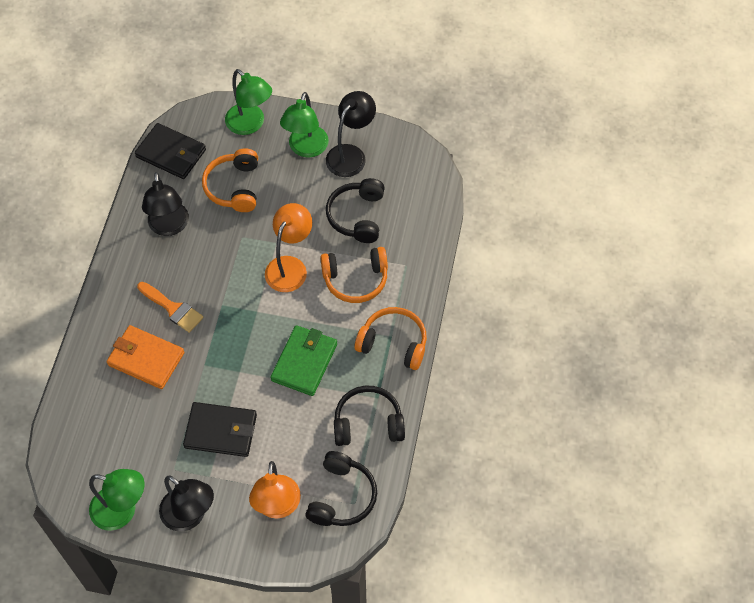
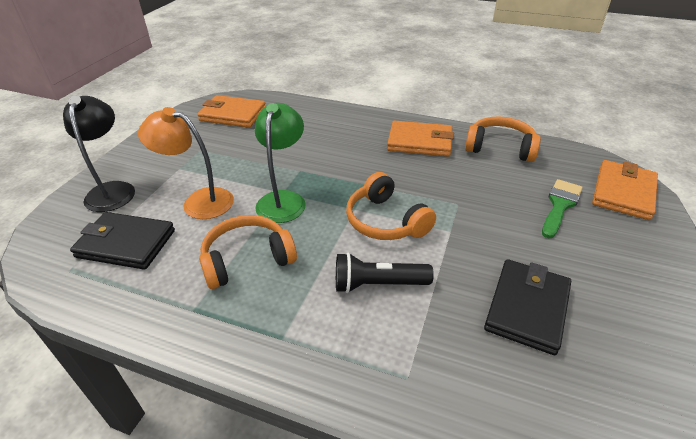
black flashlight: 0 -> 1
black headphones: 3 -> 0
black lamp: 3 -> 1
green brush: 0 -> 1
green lamp: 3 -> 1
green wallet: 1 -> 0
orange brush: 1 -> 0
orange lamp: 2 -> 1
orange wallet: 1 -> 3

